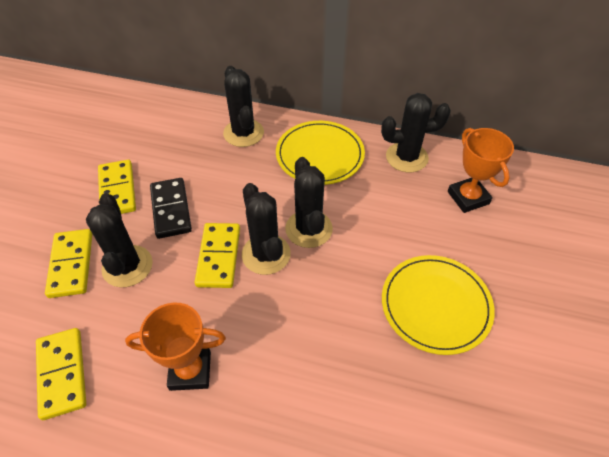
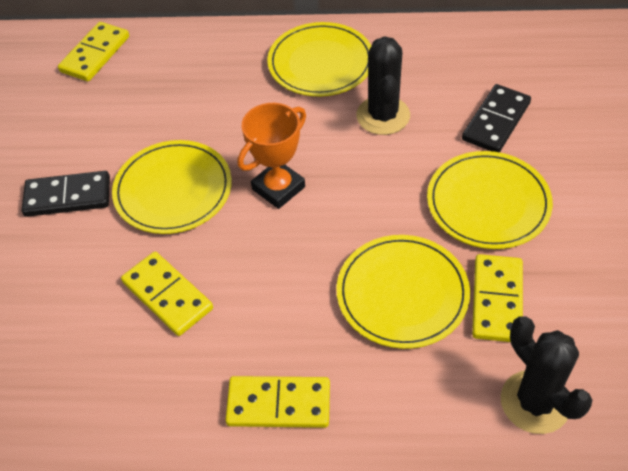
black cactus: 5 -> 2
black domino: 1 -> 2
orange trophy: 2 -> 1
yellow plate: 2 -> 4

